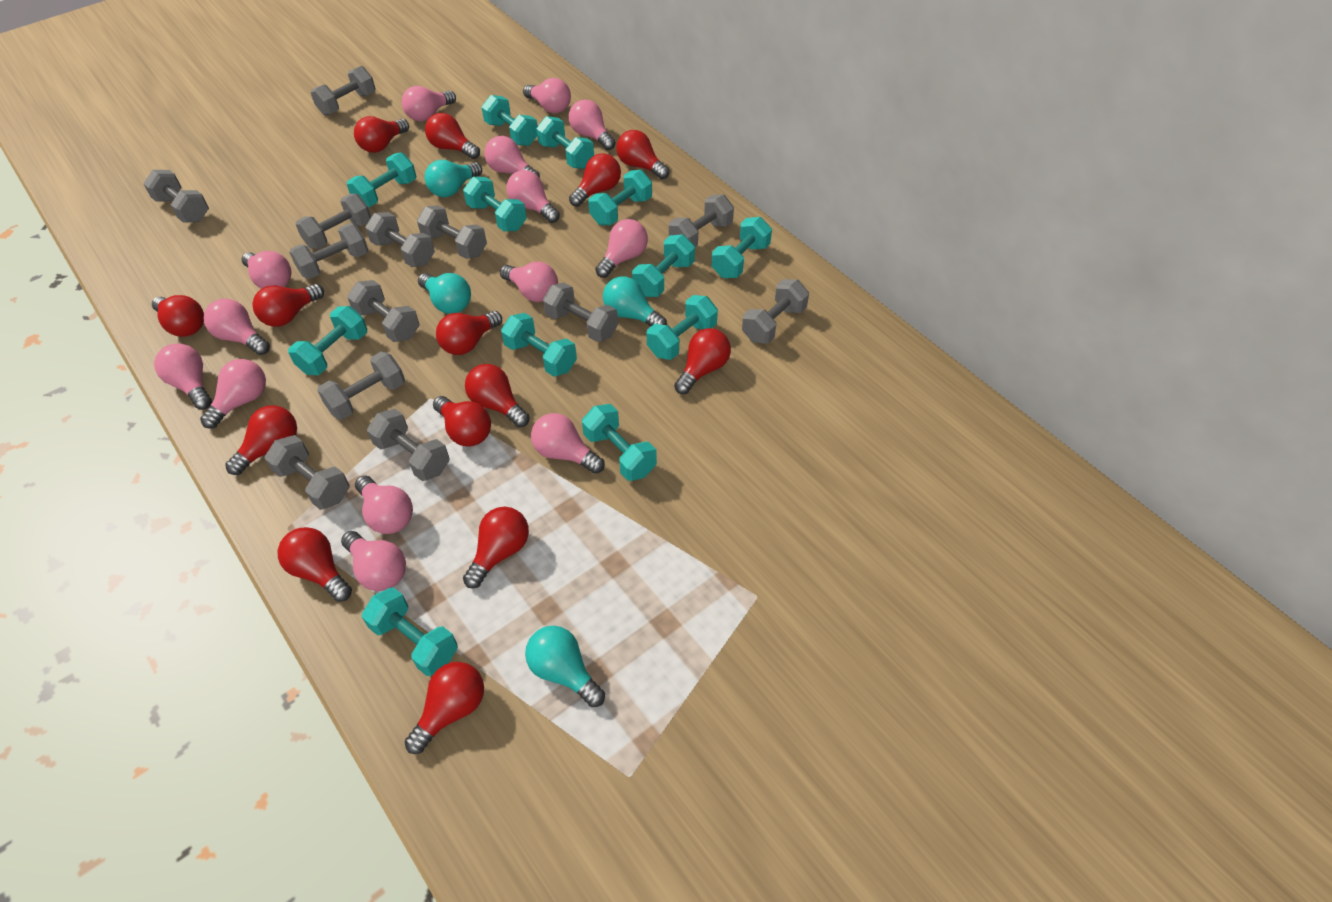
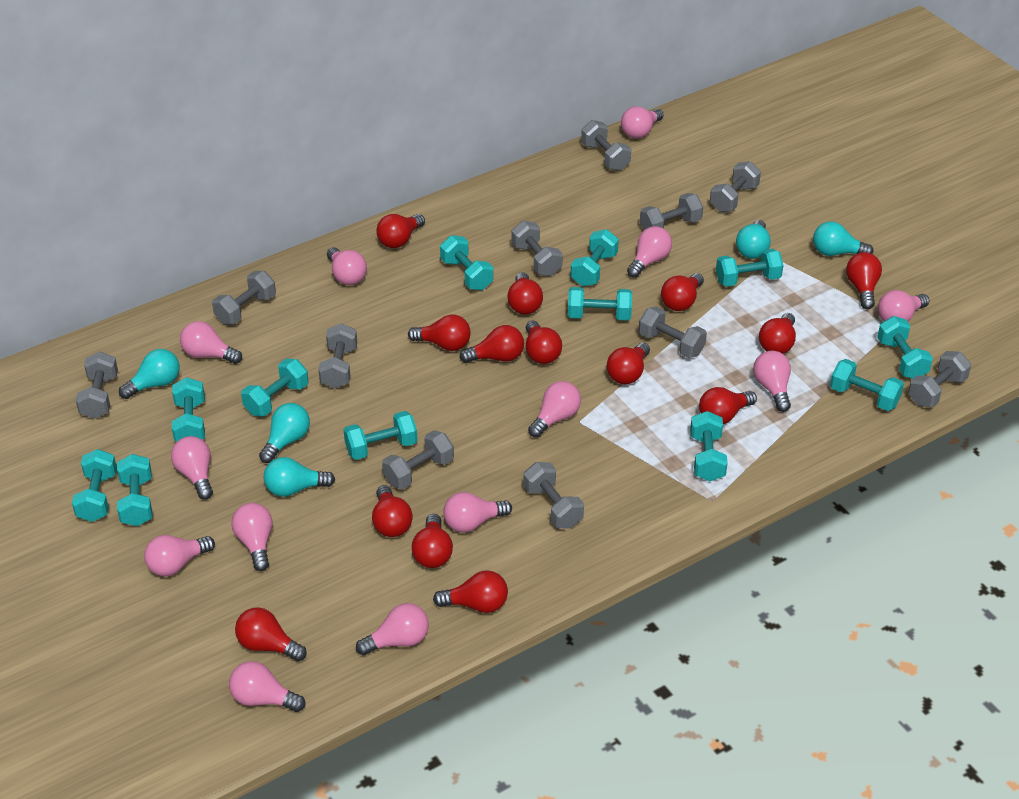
grey dumbbell: 13 -> 11
pink light bulb: 14 -> 13
turquoise light bulb: 4 -> 5

